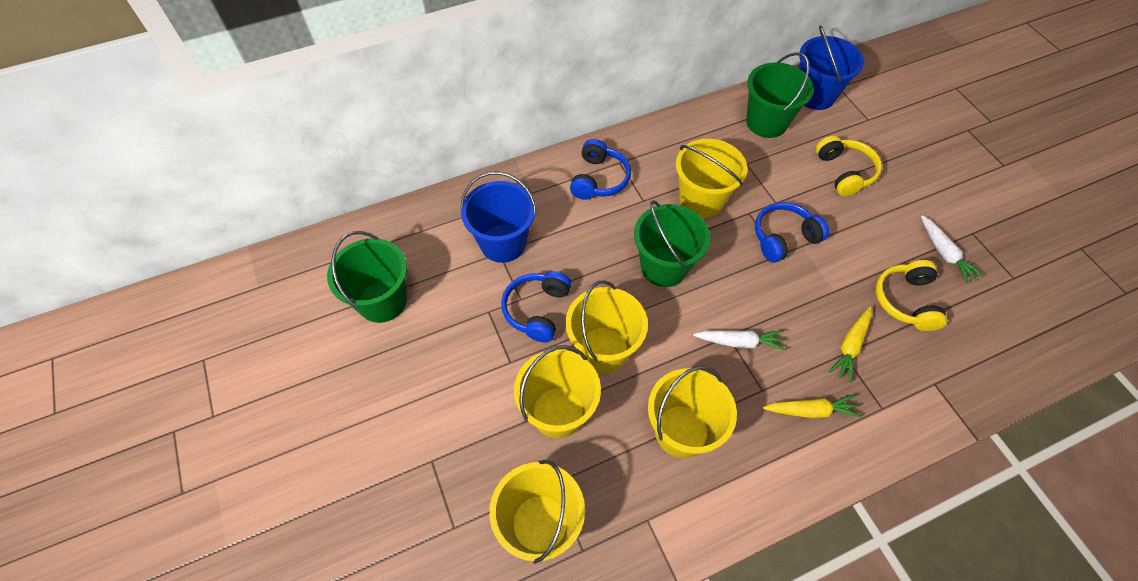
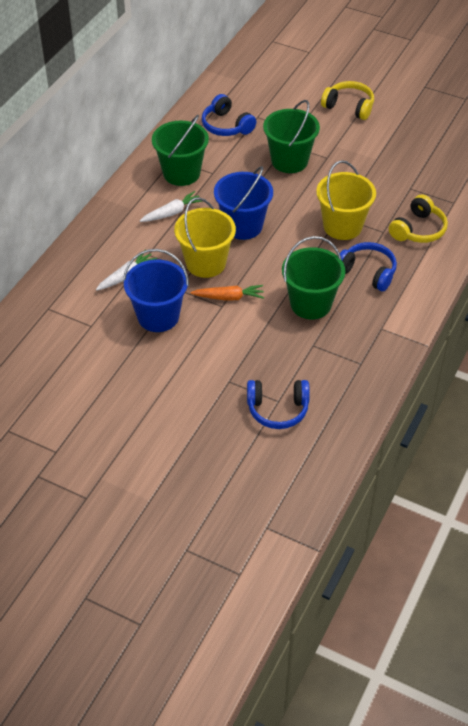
orange carrot: 0 -> 1
yellow bucket: 5 -> 2
yellow carrot: 2 -> 0

